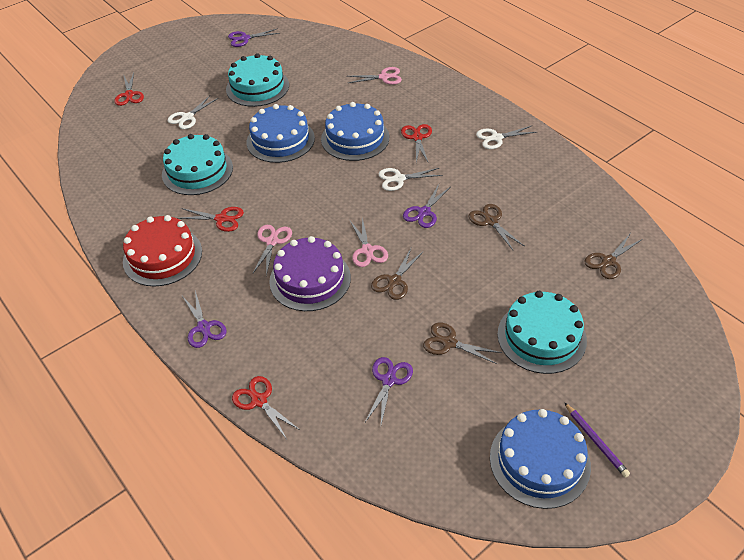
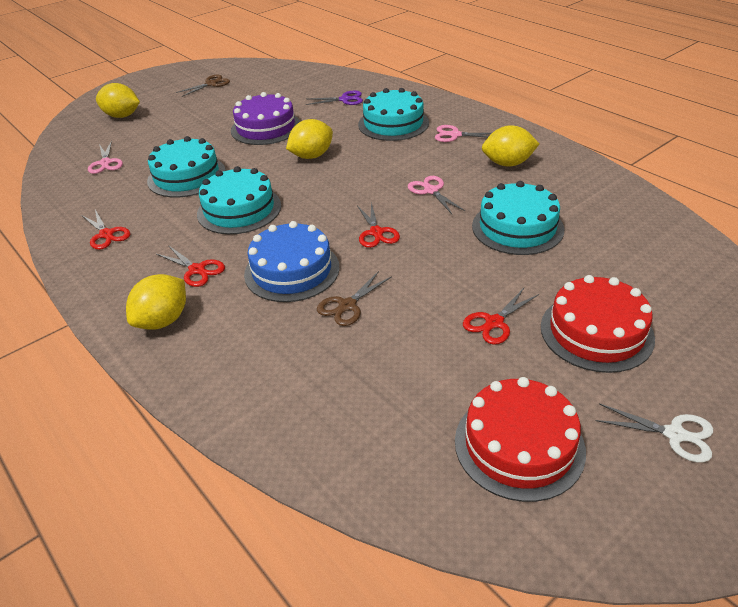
blue cake: 3 -> 1
brown scissors: 4 -> 2
purple pencil: 1 -> 0
purple scissors: 4 -> 1
red cake: 1 -> 2
turquoise cake: 3 -> 4
white scissors: 3 -> 1
yellow lemon: 0 -> 4

